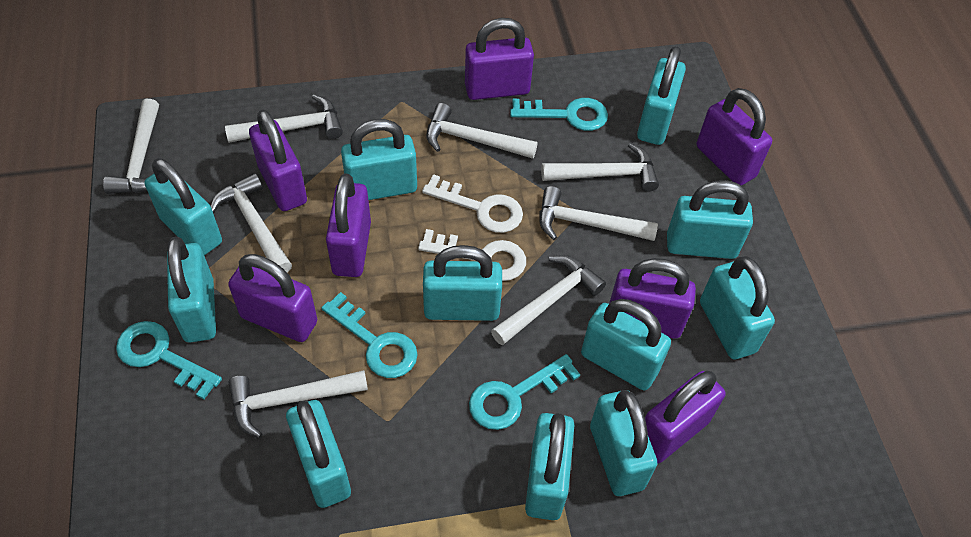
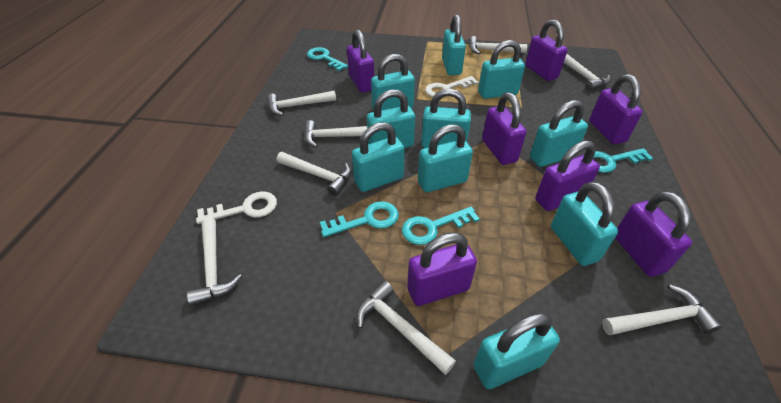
turquoise padlock: 11 -> 10

